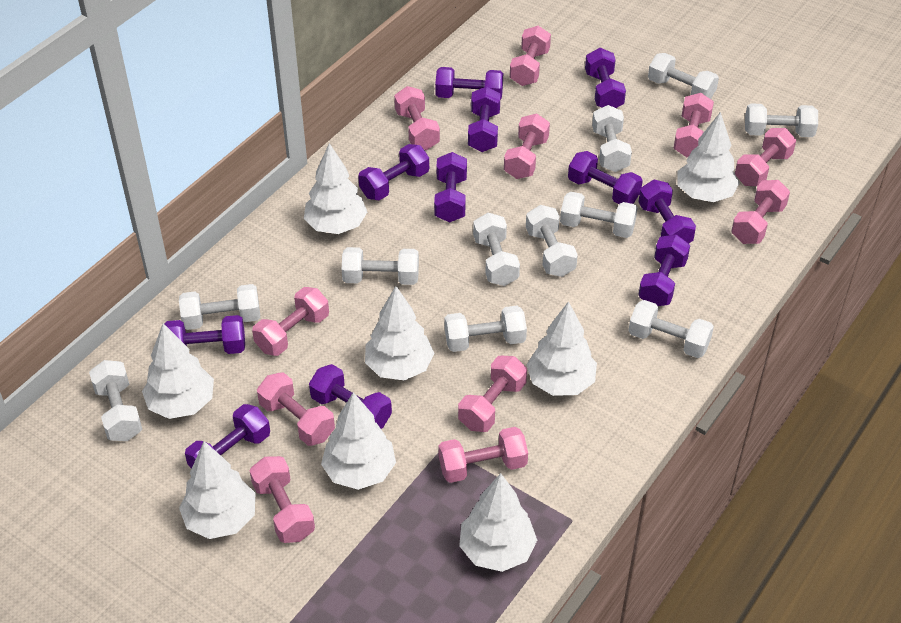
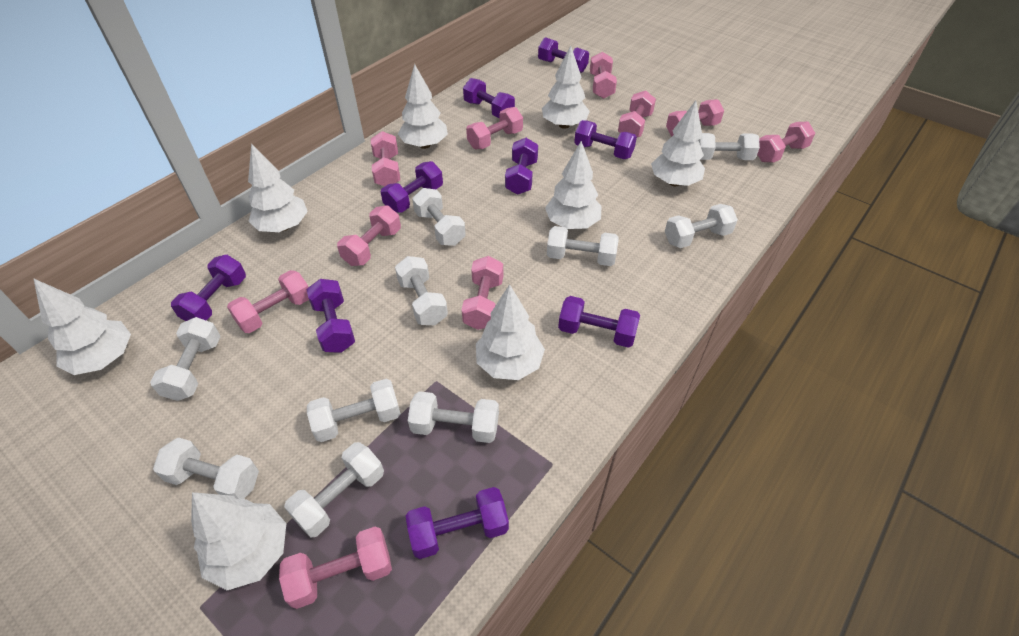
pink dumbbell: 11 -> 10
purple dumbbell: 11 -> 9
white dumbbell: 11 -> 10

